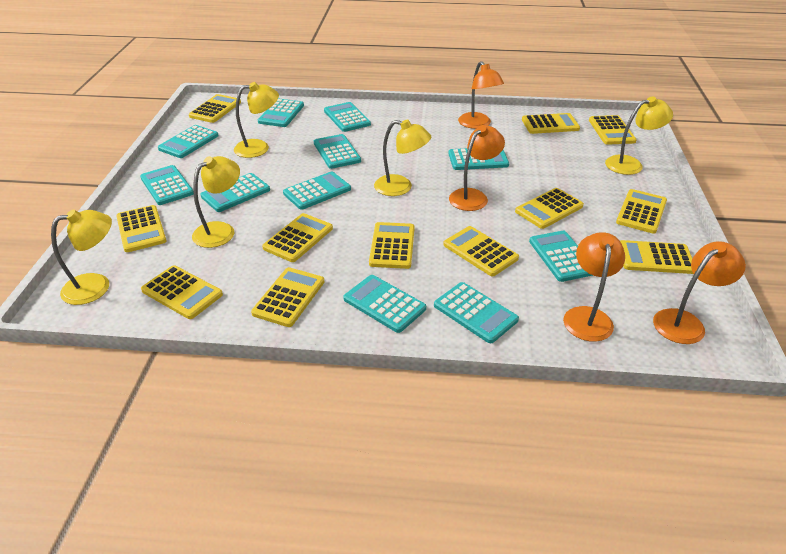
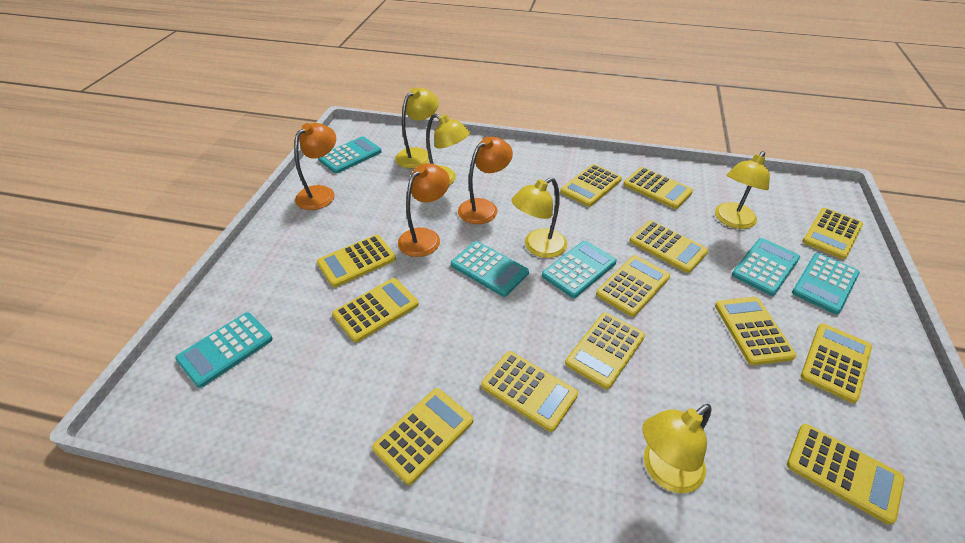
orange lamp: 4 -> 3
turquoise calculator: 11 -> 6
yellow calculator: 12 -> 13

